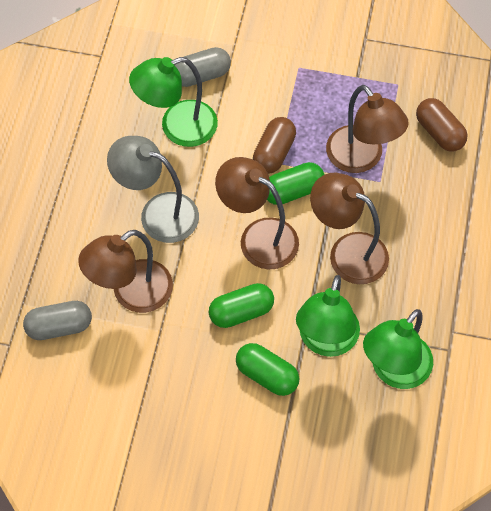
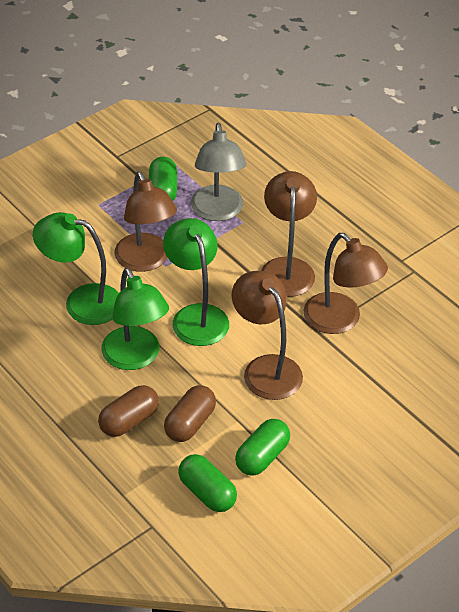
grey capsule: 2 -> 0

